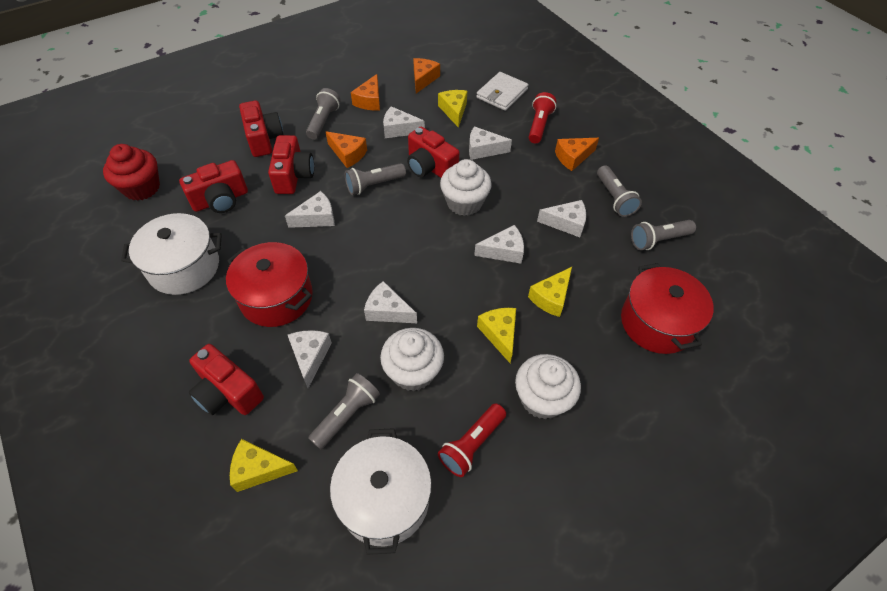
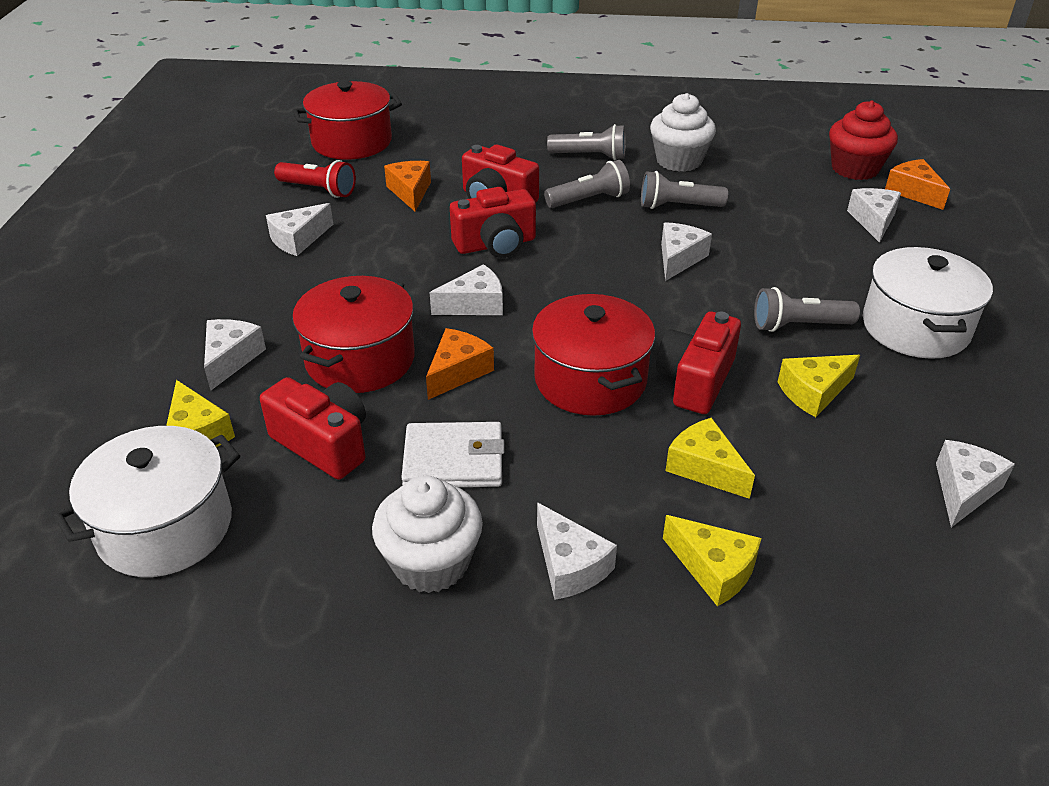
grey flashlight: 5 -> 4
orange cheese: 4 -> 3
red camera: 5 -> 4
red flashlight: 2 -> 1
red pot: 2 -> 3
white cupcake: 3 -> 2

